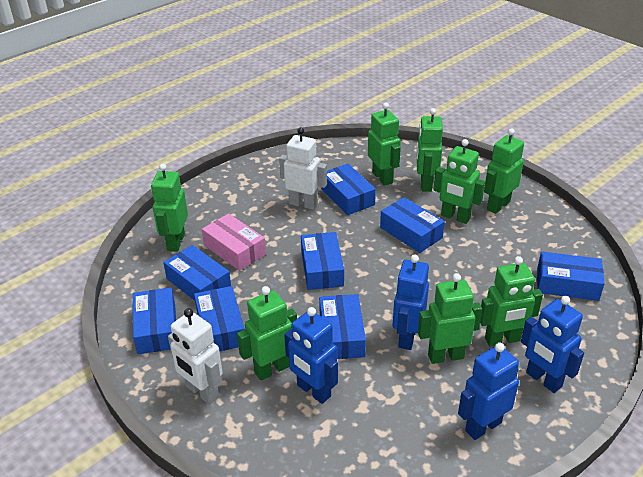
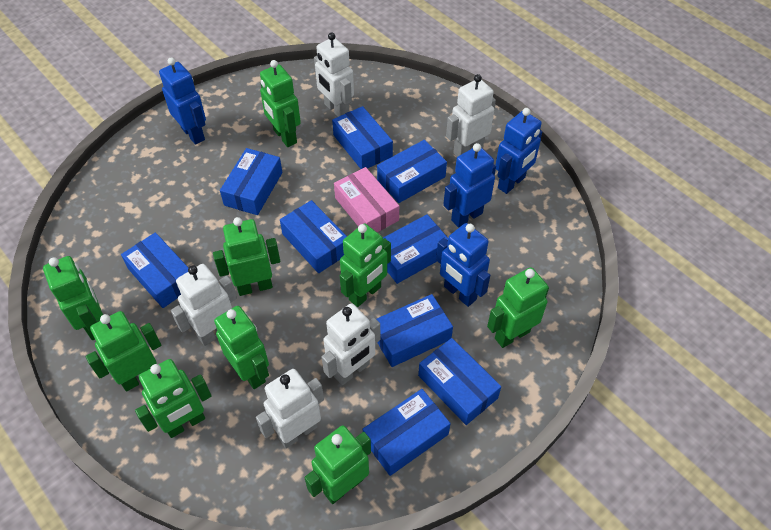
blue box: 8 -> 9
green robot: 8 -> 9
white robot: 2 -> 5

